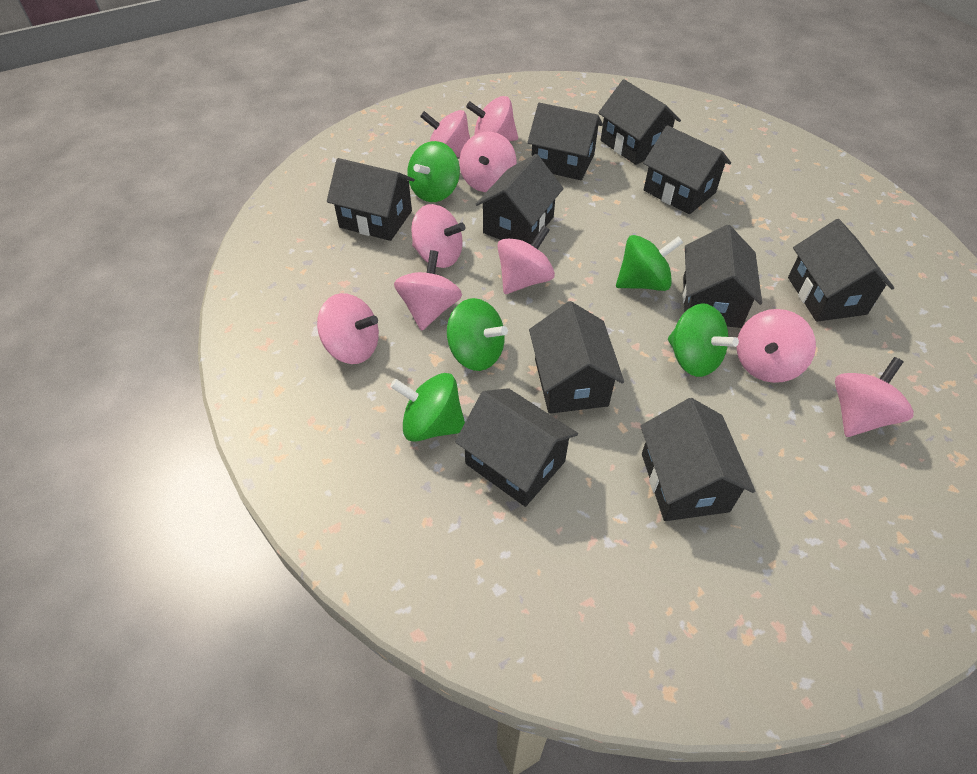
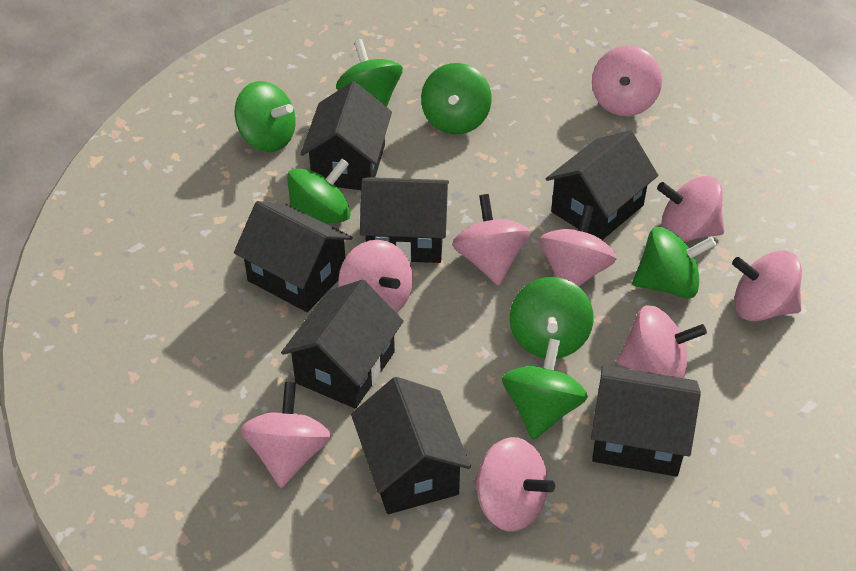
black house: 10 -> 7
green spinning top: 5 -> 7

